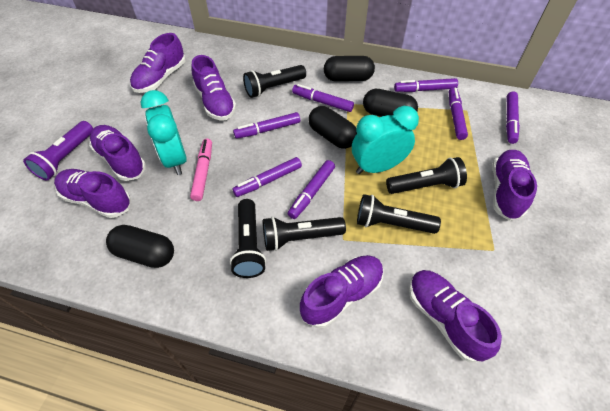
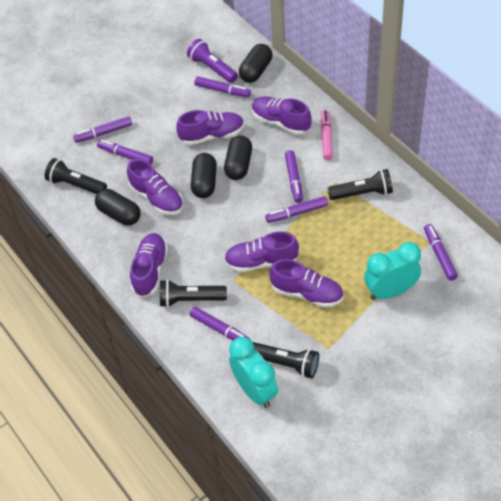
black flashlight: 5 -> 4
purple shoe: 7 -> 6

